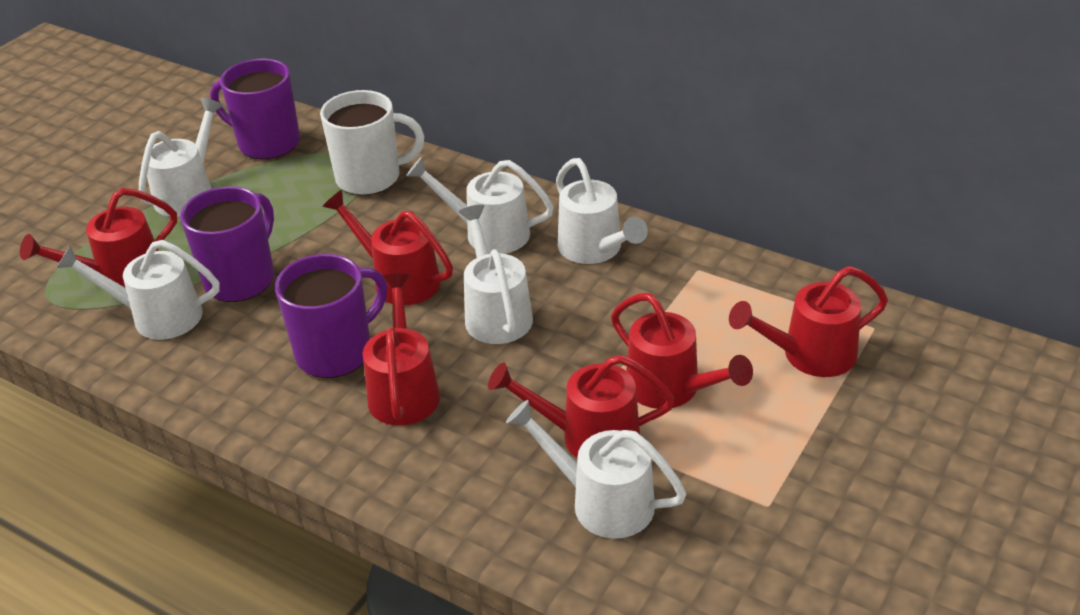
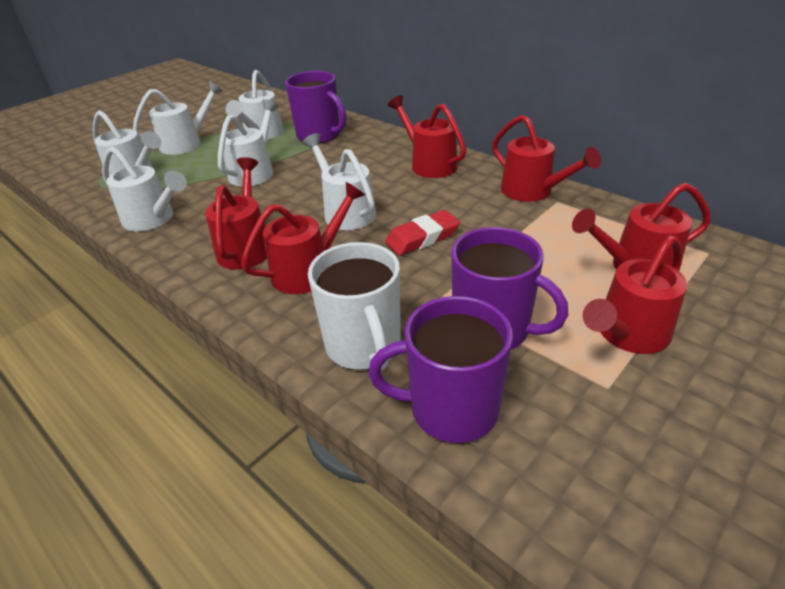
red eraser: 0 -> 1

